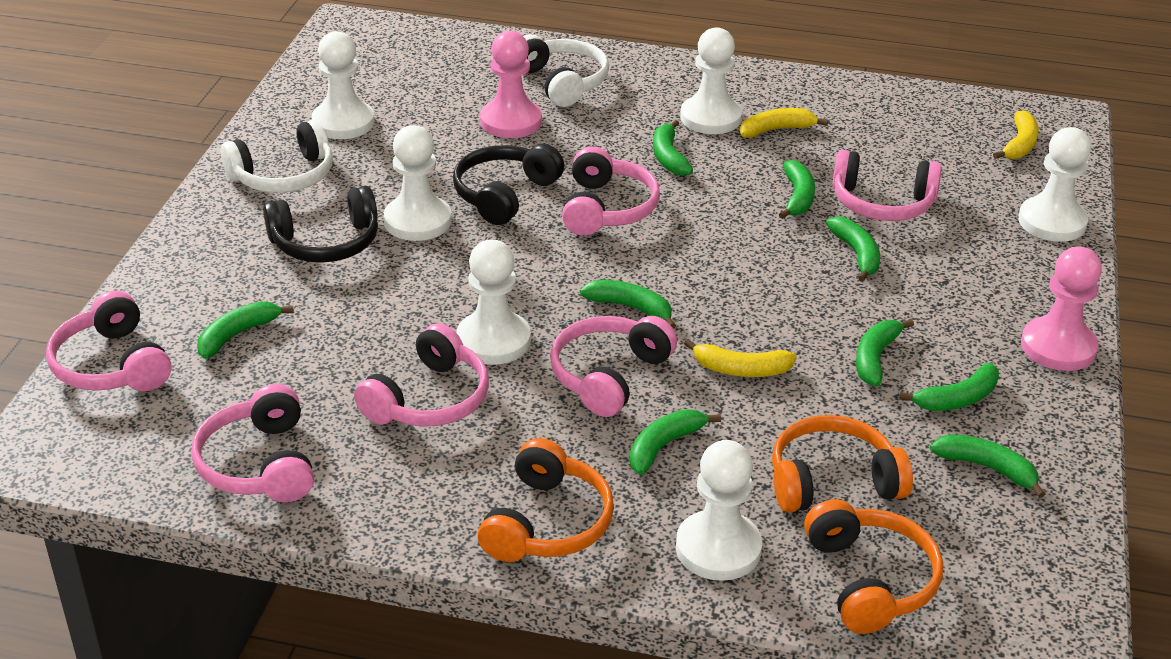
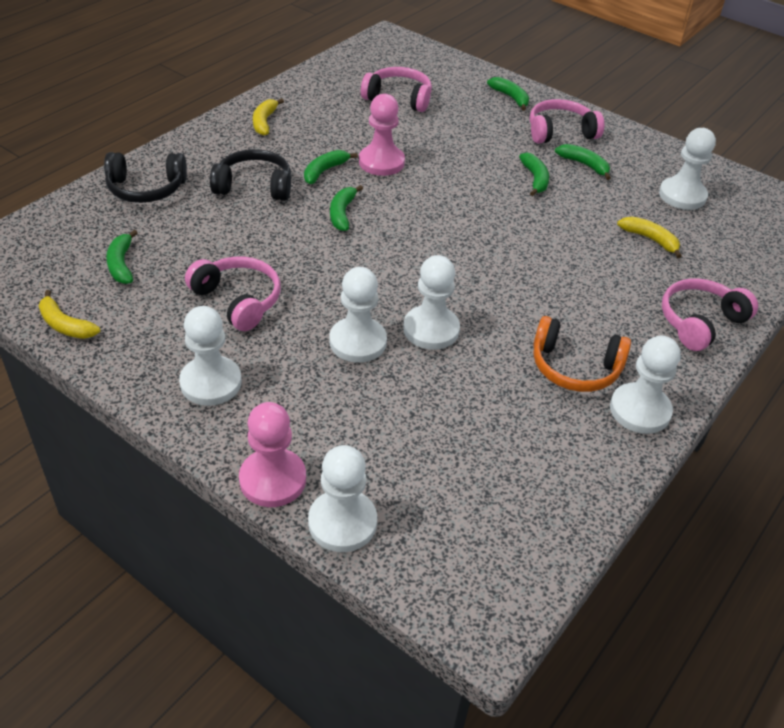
green banana: 9 -> 6
orange headphones: 3 -> 1
pink headphones: 6 -> 4
white headphones: 2 -> 0

